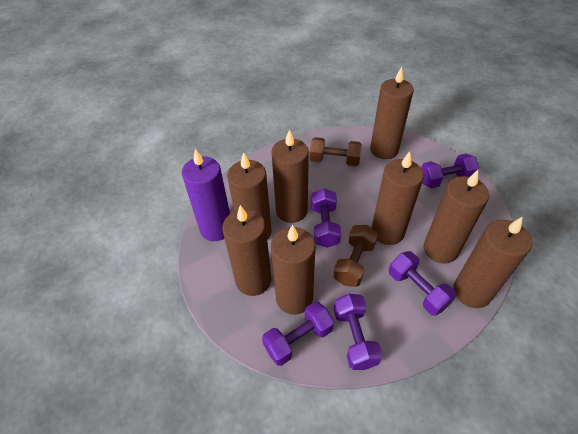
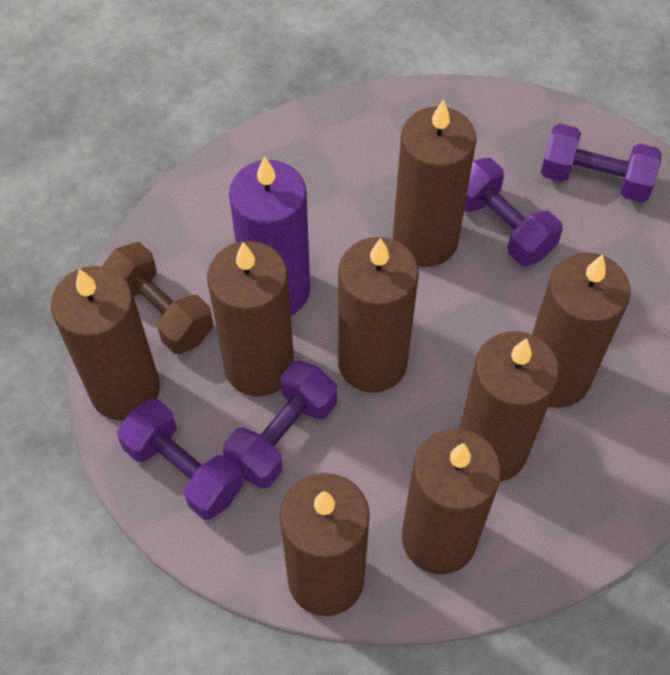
brown dumbbell: 2 -> 1
purple dumbbell: 5 -> 4

